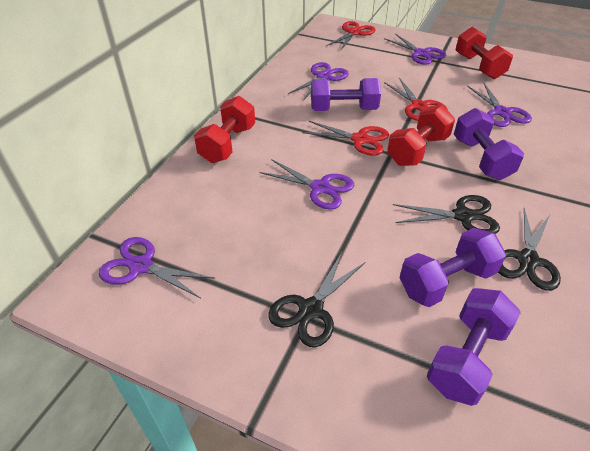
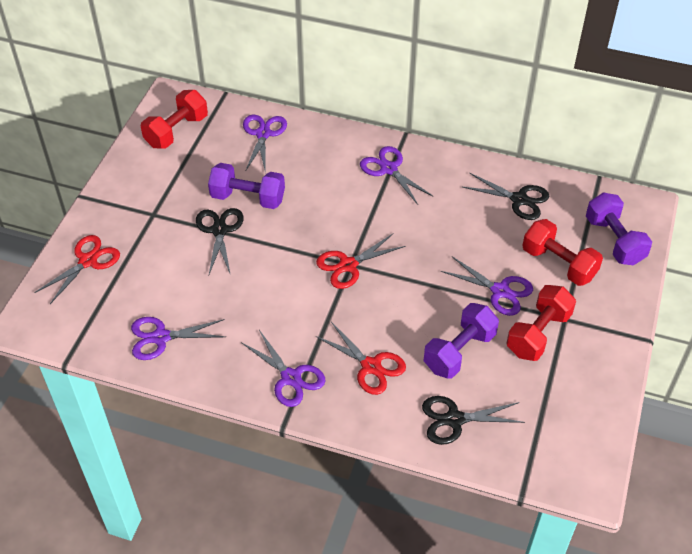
purple dumbbell: 4 -> 3

